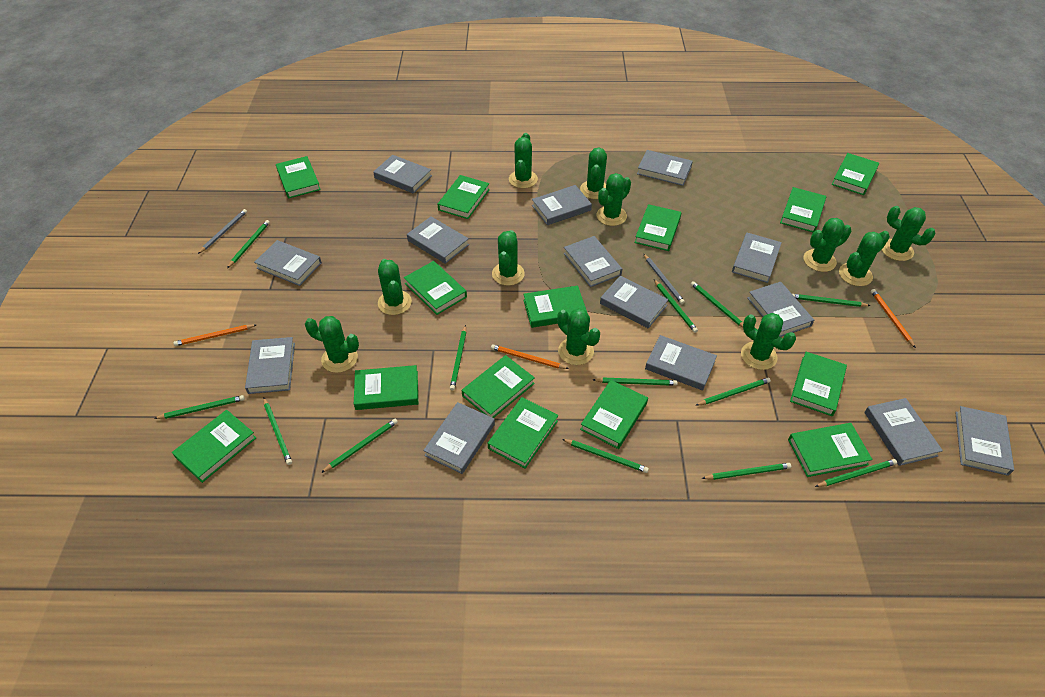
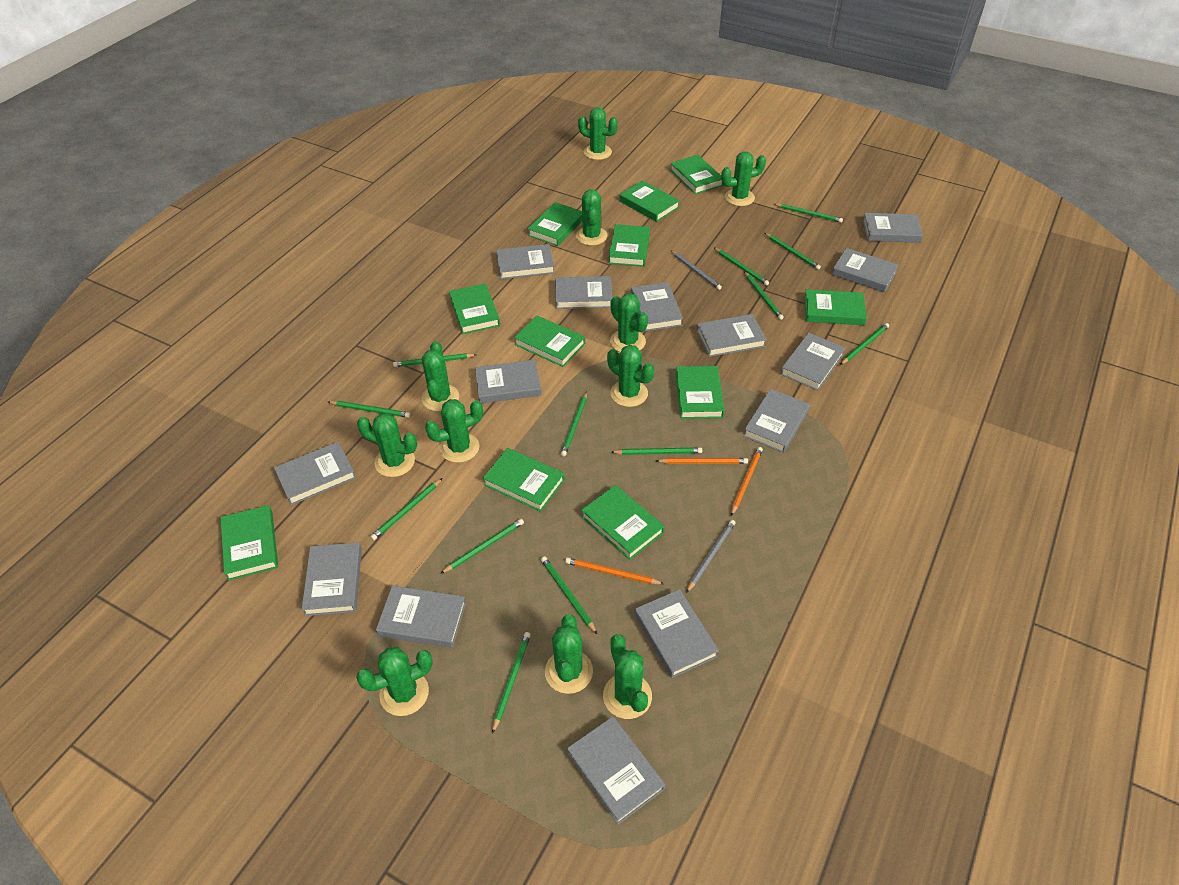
green book: 14 -> 11

